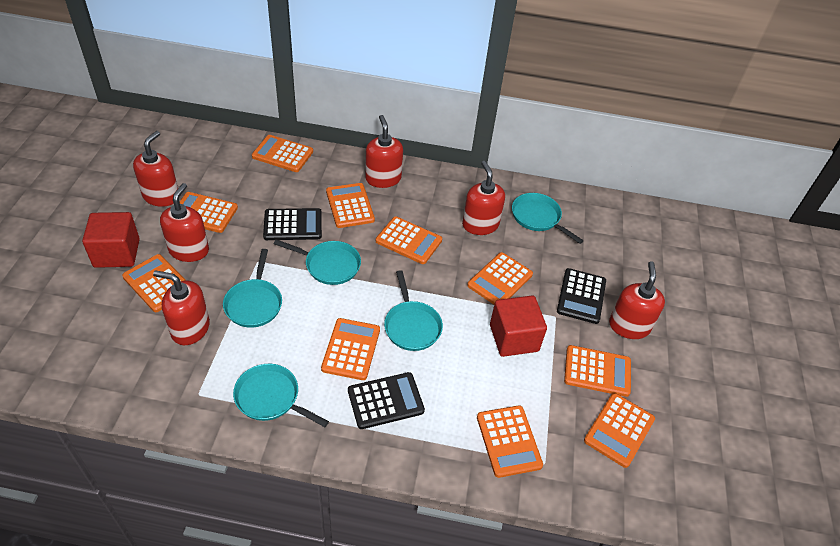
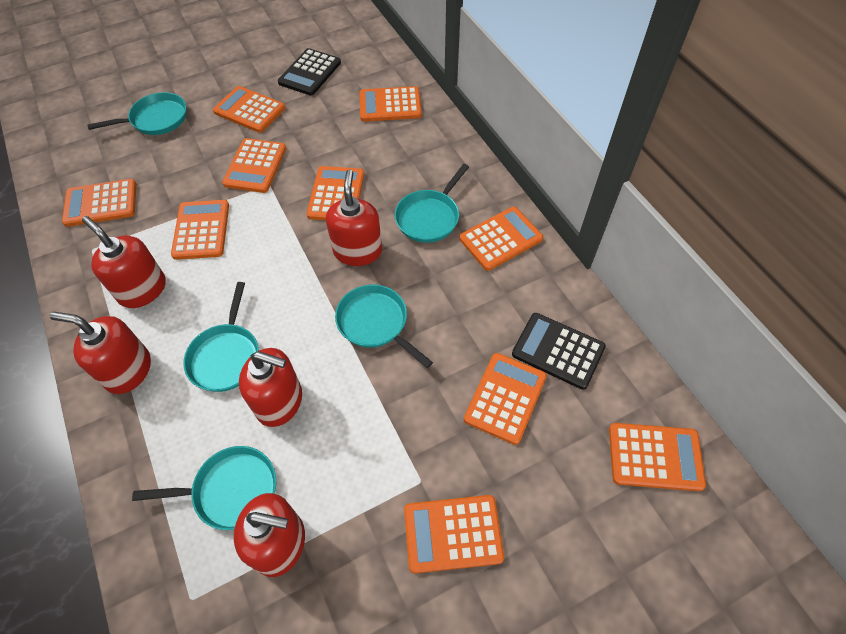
black calculator: 3 -> 2
red cube: 2 -> 0
red soap dispenser: 6 -> 5

